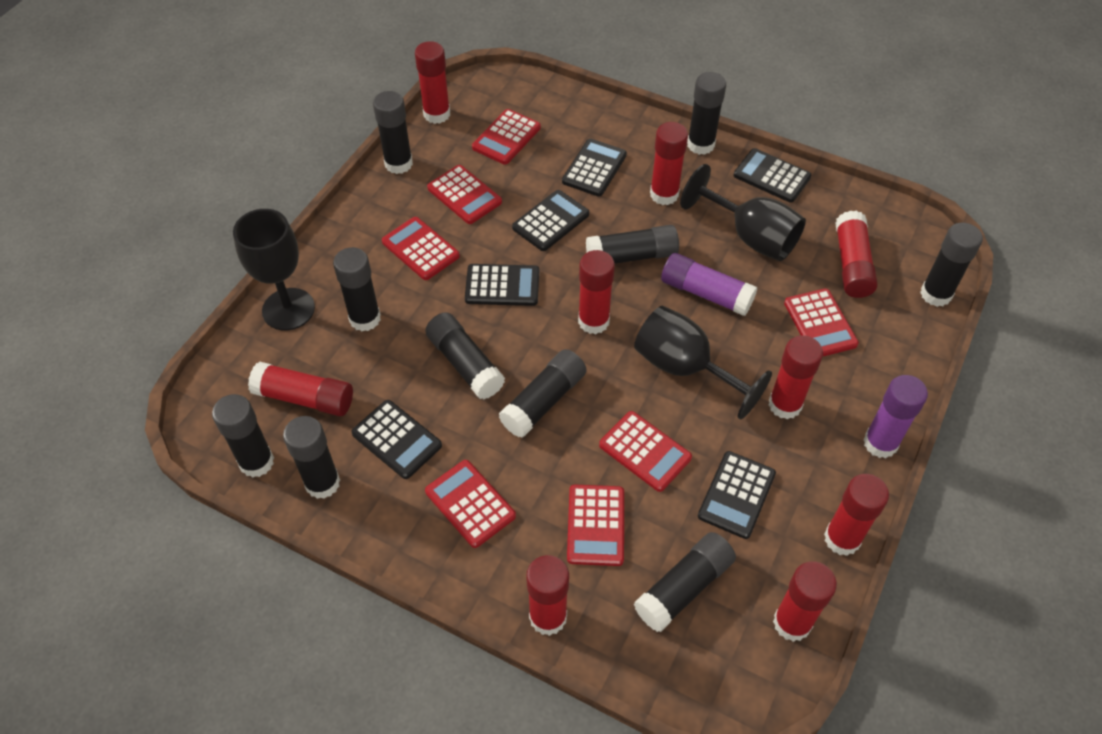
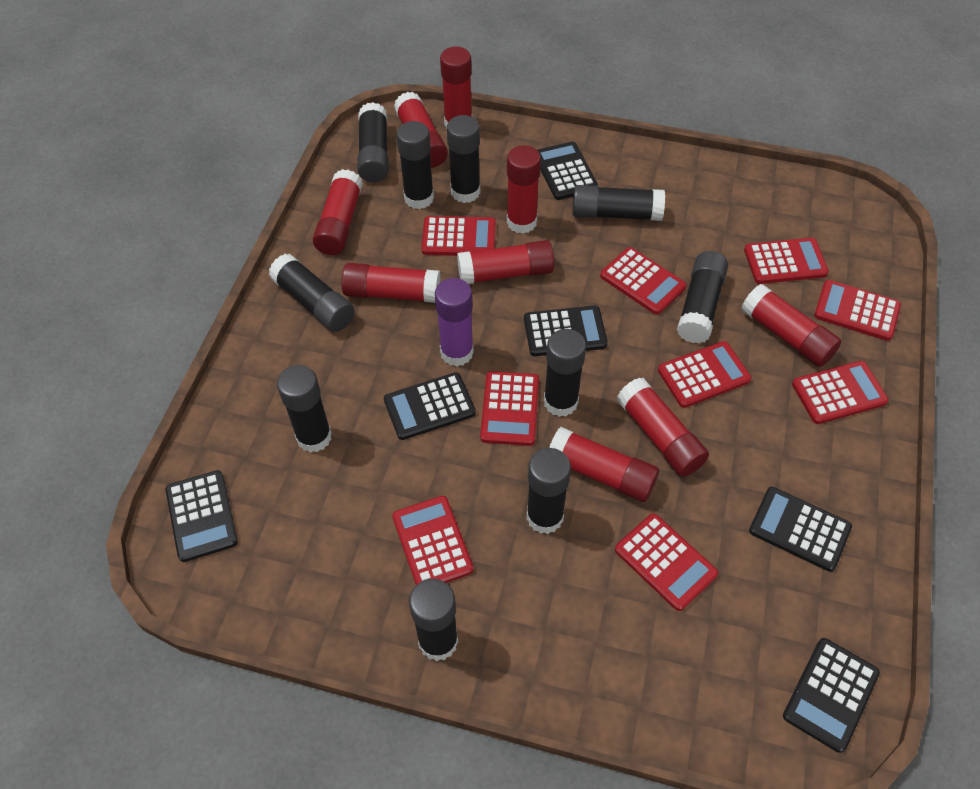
black goblet: 3 -> 0
purple glue stick: 2 -> 1
red calculator: 7 -> 9

